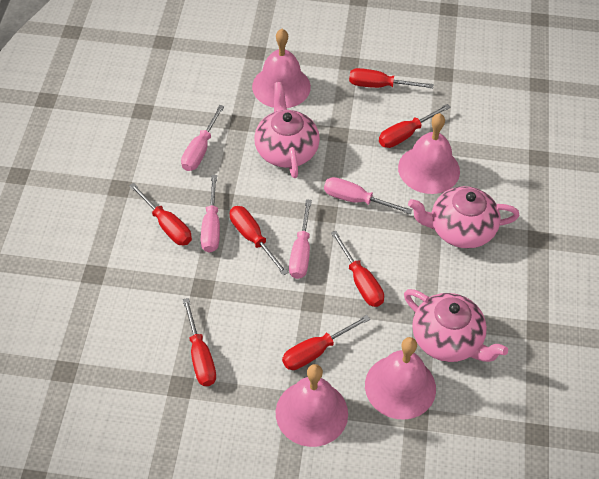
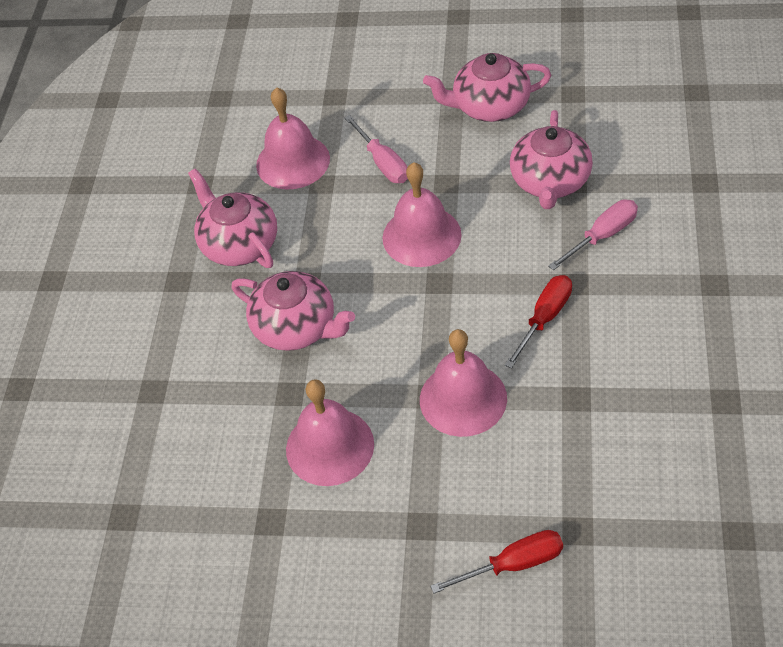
pink screwdriver: 4 -> 2
pink teapot: 3 -> 4
red screwdriver: 7 -> 2

